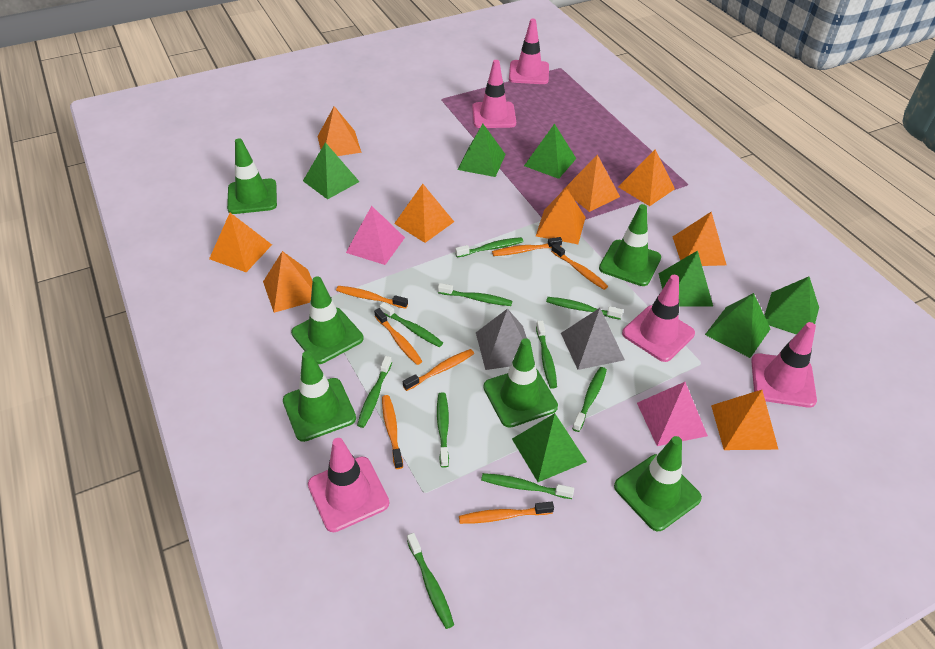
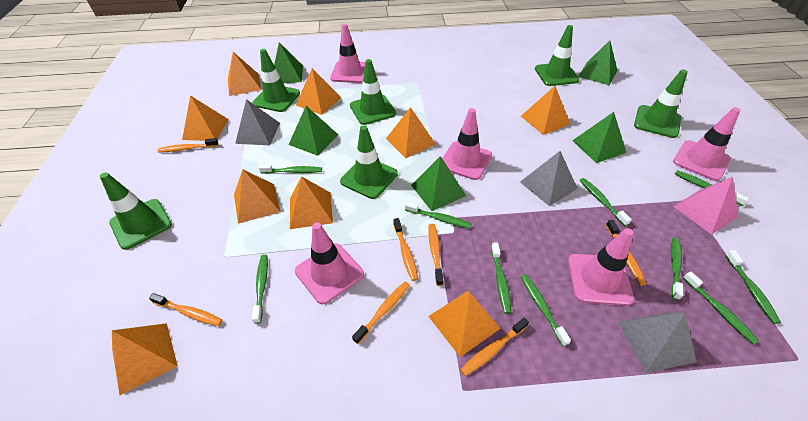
green pyramid: 7 -> 5
grey pyramid: 2 -> 3
pink pyramid: 2 -> 1

